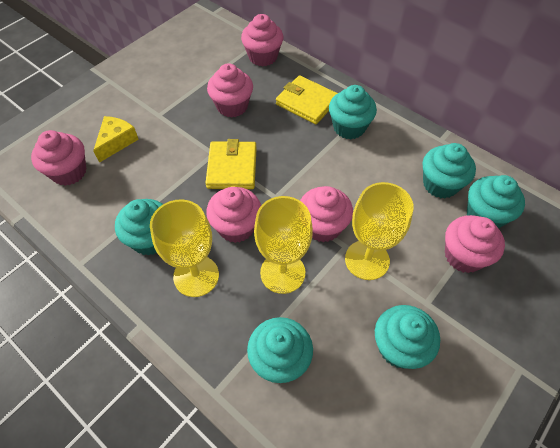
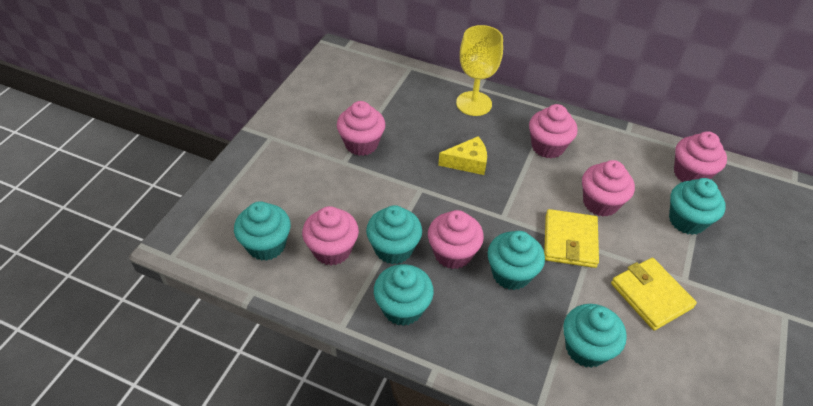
yellow goblet: 3 -> 1

